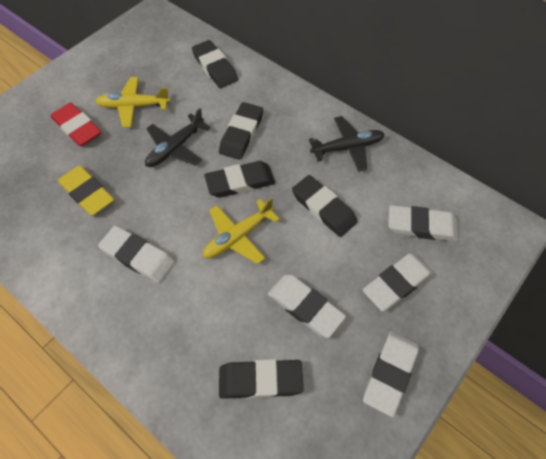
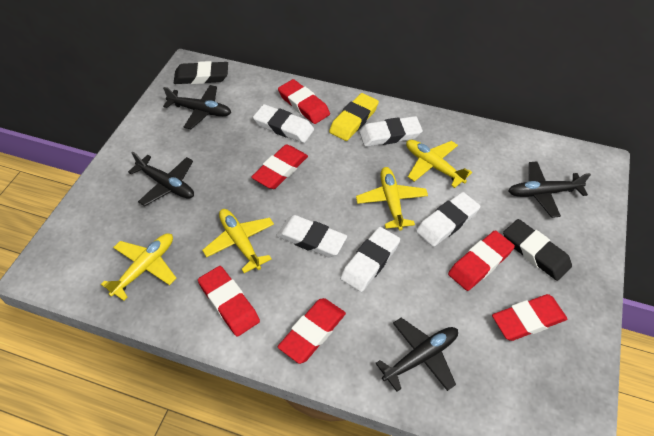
black eraser: 5 -> 2
black plane: 2 -> 4
red eraser: 1 -> 6
yellow plane: 2 -> 4

